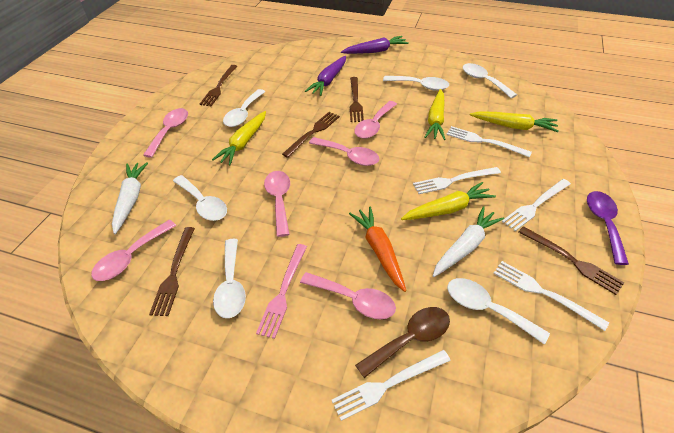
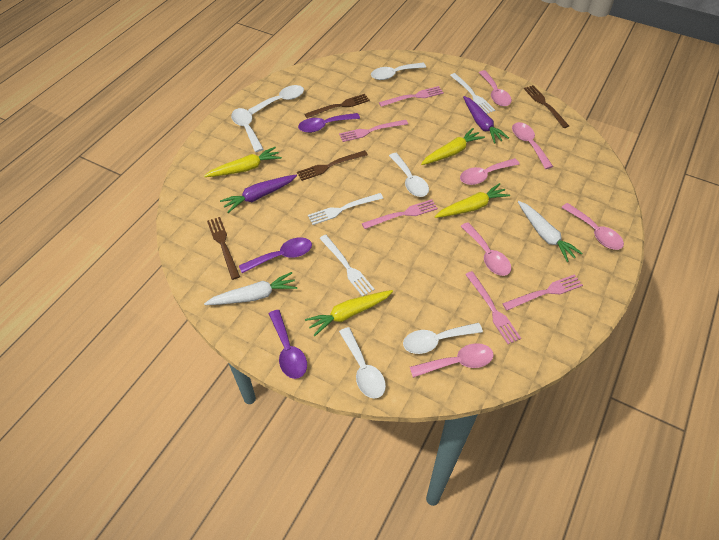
brown fork: 5 -> 4
brown spoon: 1 -> 0
orange carrot: 1 -> 0
pink fork: 1 -> 5
purple spoon: 1 -> 3
white fork: 5 -> 3

